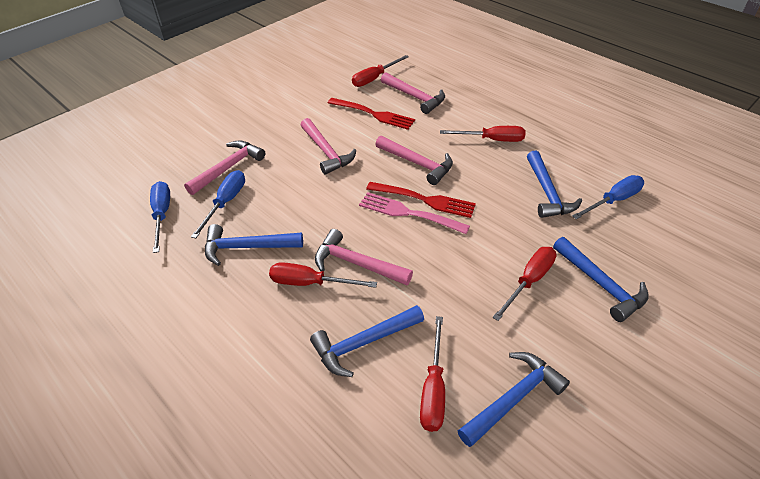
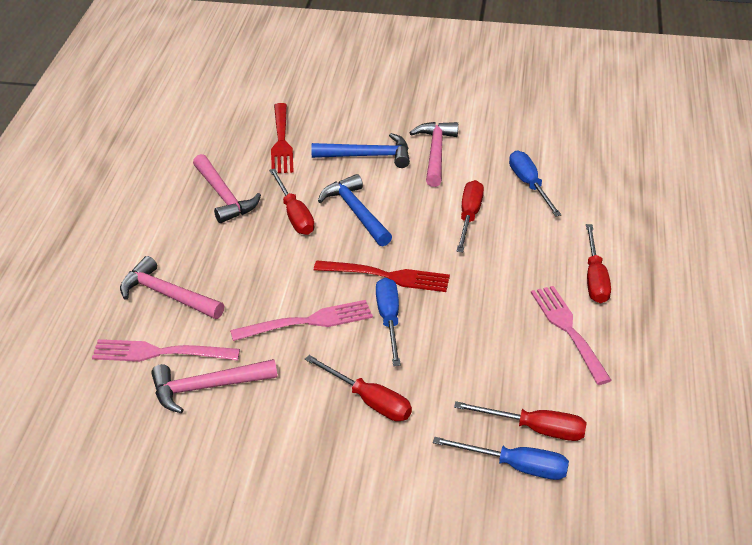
blue hammer: 5 -> 2
pink fork: 1 -> 3
pink hammer: 5 -> 4

